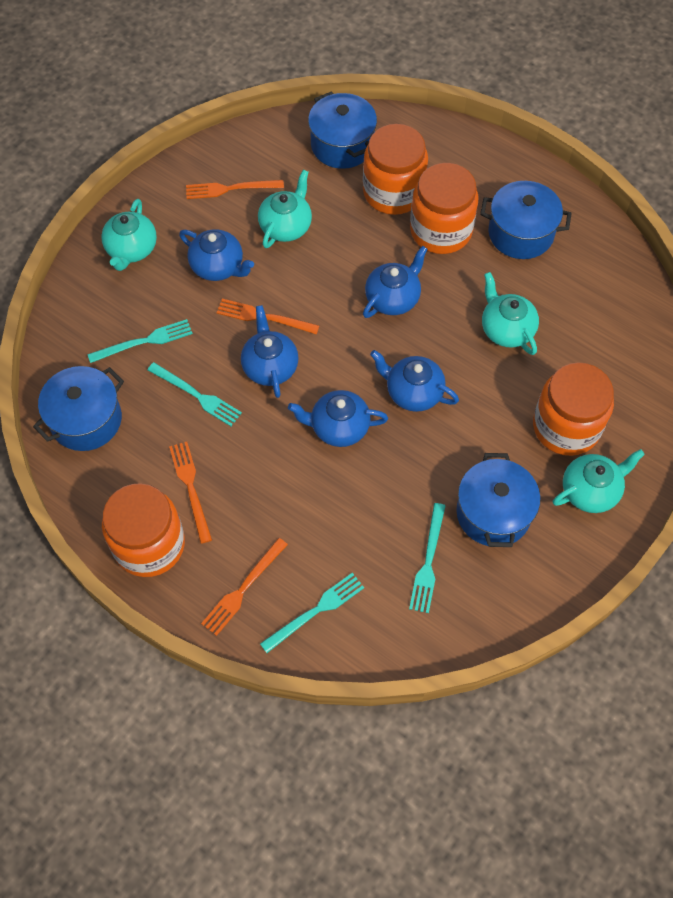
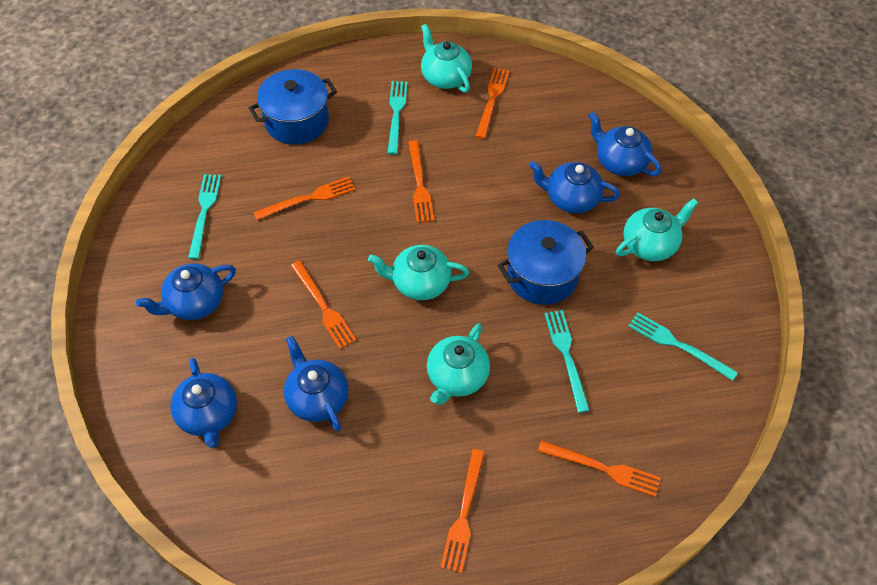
blue pot: 4 -> 2
orange fork: 4 -> 6
orange jar: 4 -> 0

